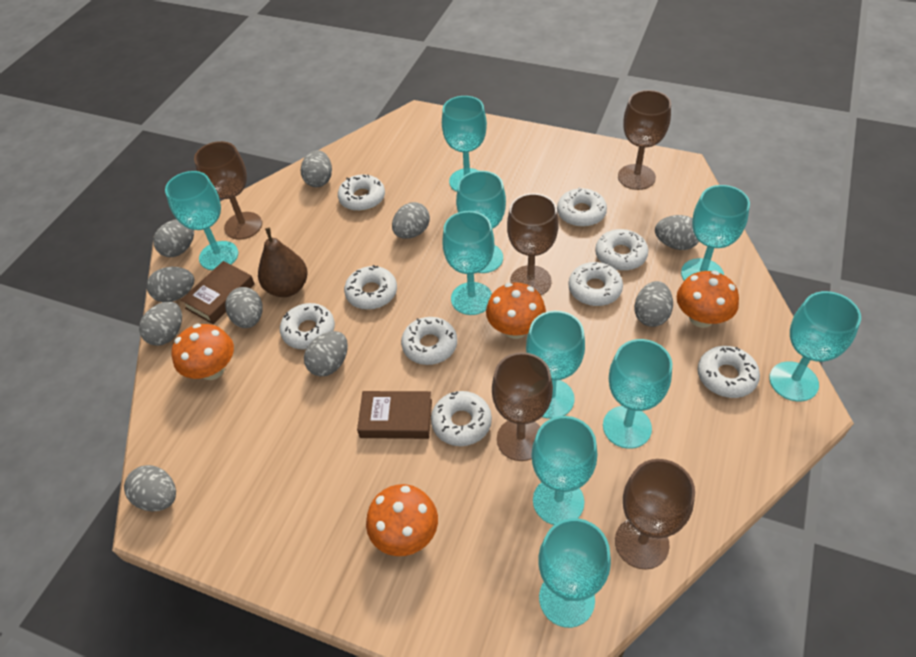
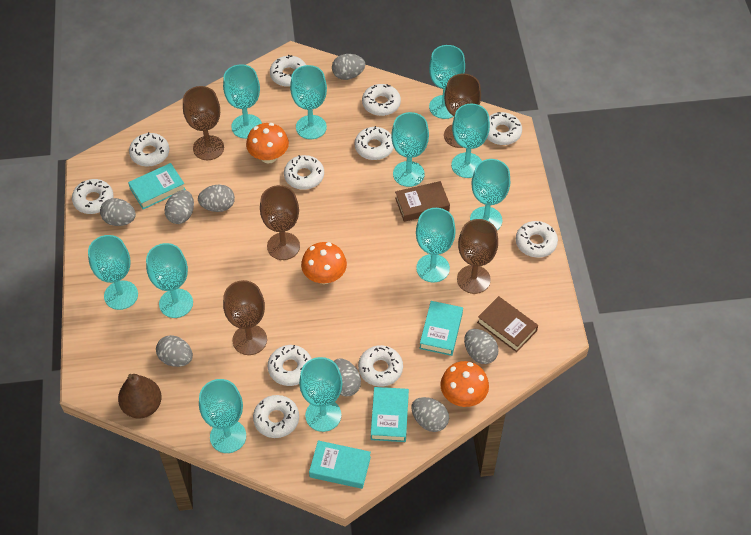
grey egg: 10 -> 8
orange mushroom: 4 -> 3
turquoise book: 0 -> 4
turquoise goblet: 10 -> 11
white donut: 9 -> 11

